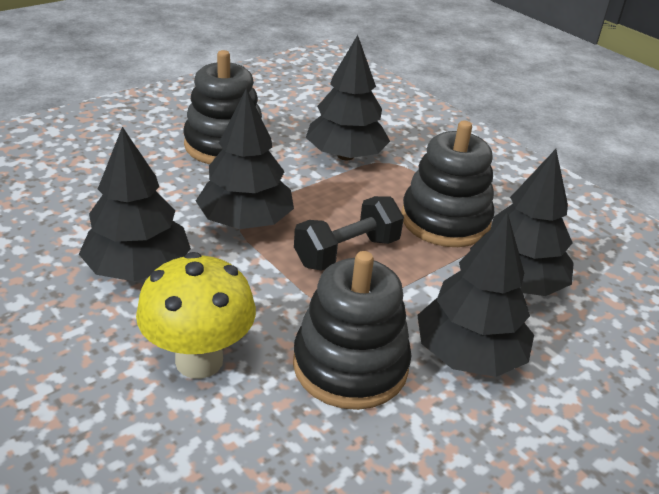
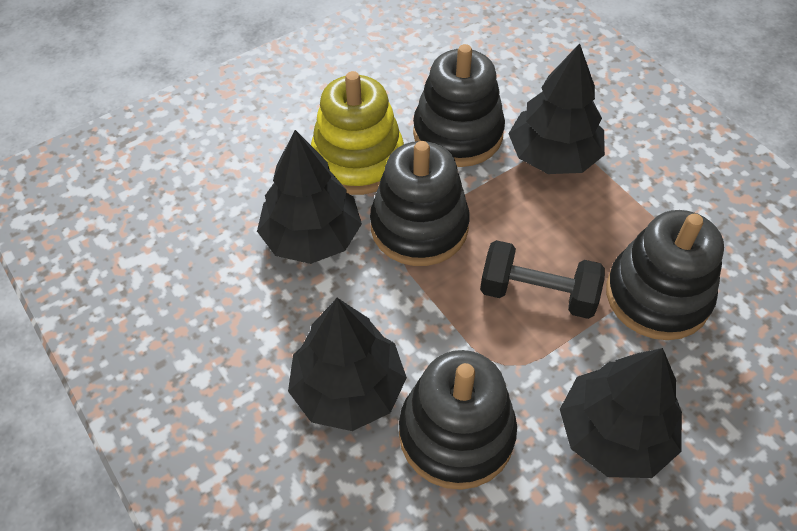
black stacking toy: 3 -> 4
black tree: 5 -> 4
yellow mushroom: 1 -> 0
yellow stacking toy: 0 -> 1

